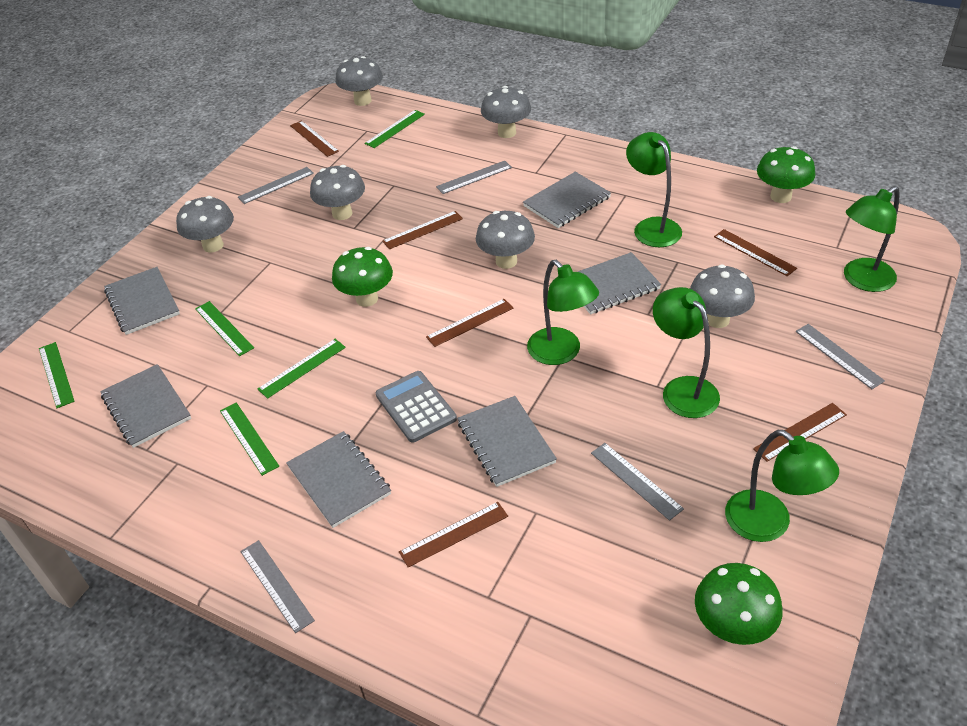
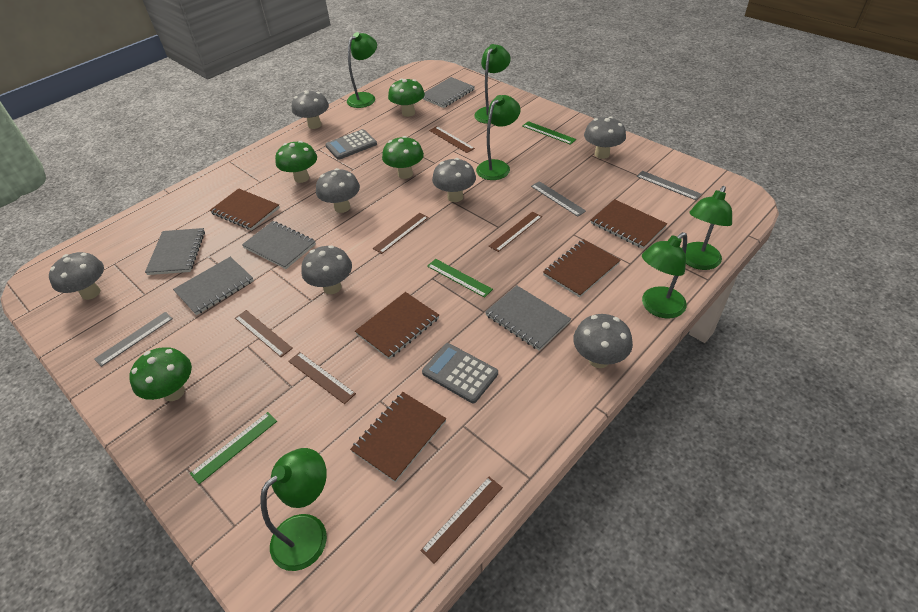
brown notebook: 0 -> 5
green lamp: 5 -> 6
green mushroom: 3 -> 4
green ruler: 5 -> 3
grey calculator: 1 -> 2
grey mushroom: 6 -> 7
grey notebook: 6 -> 5
grey ruler: 5 -> 3

